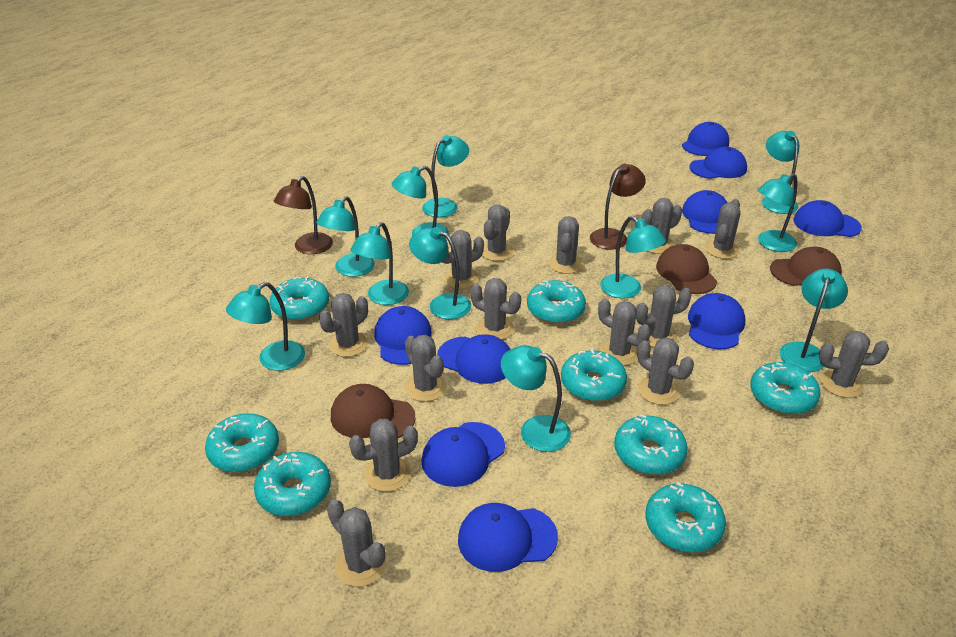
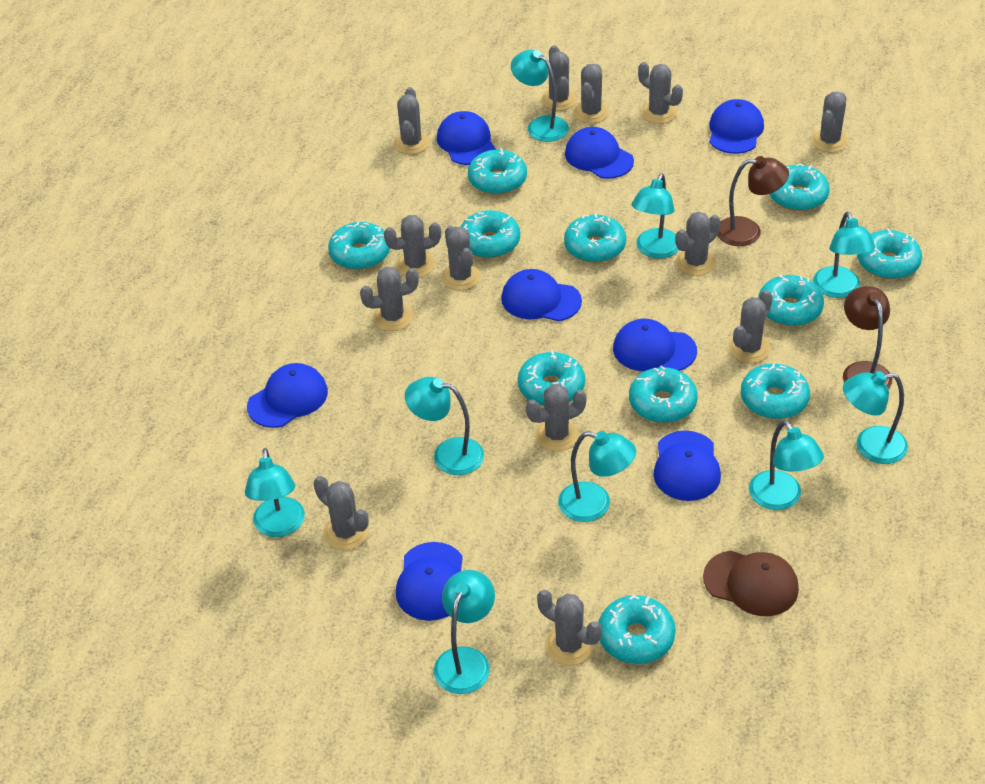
blue cap: 9 -> 8
brown cap: 3 -> 1
grey cactus: 14 -> 13
turquoise donut: 8 -> 11
turquoise lamp: 11 -> 9

